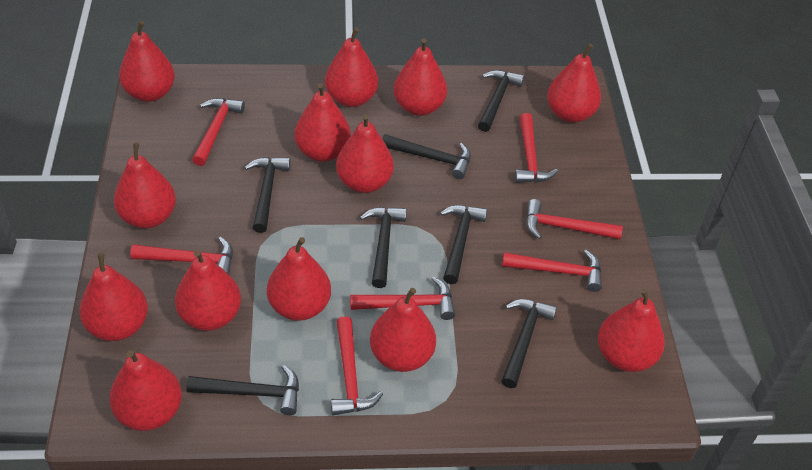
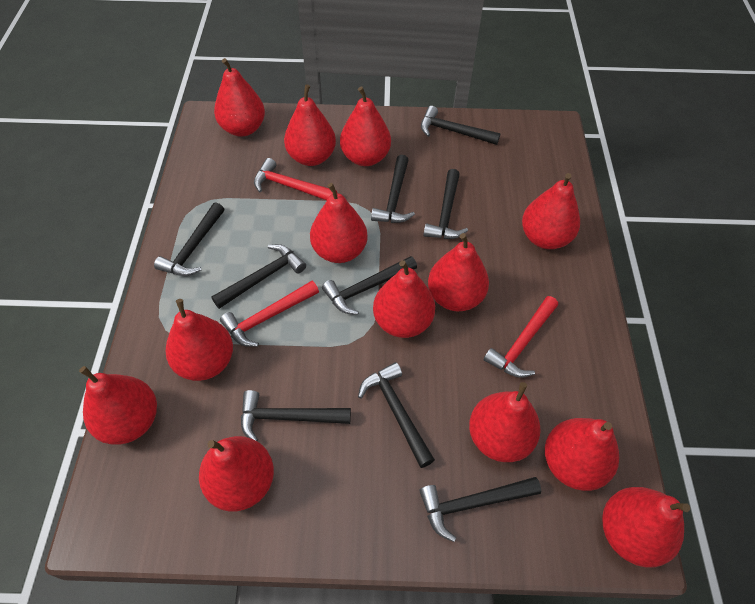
black hammer: 7 -> 9
red hammer: 7 -> 3

